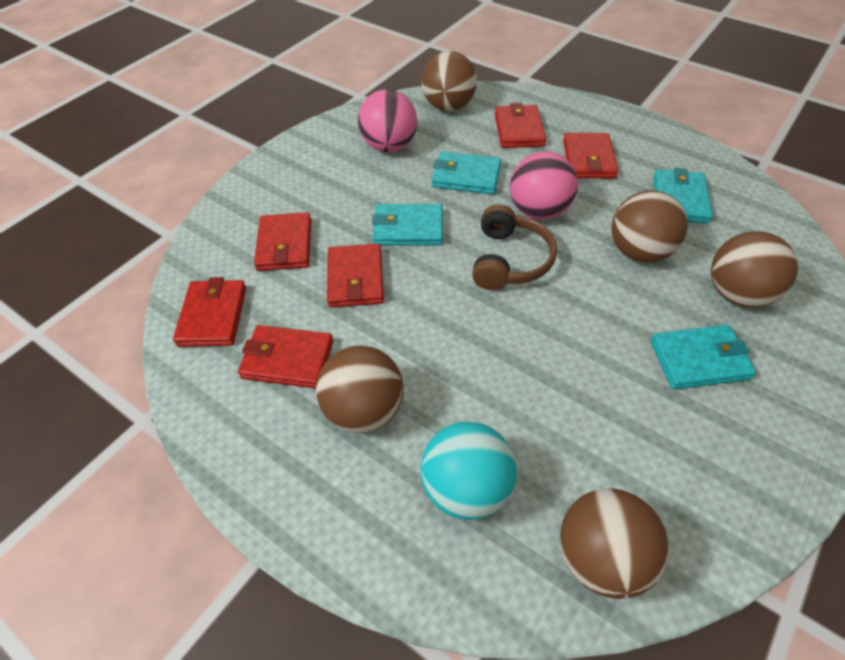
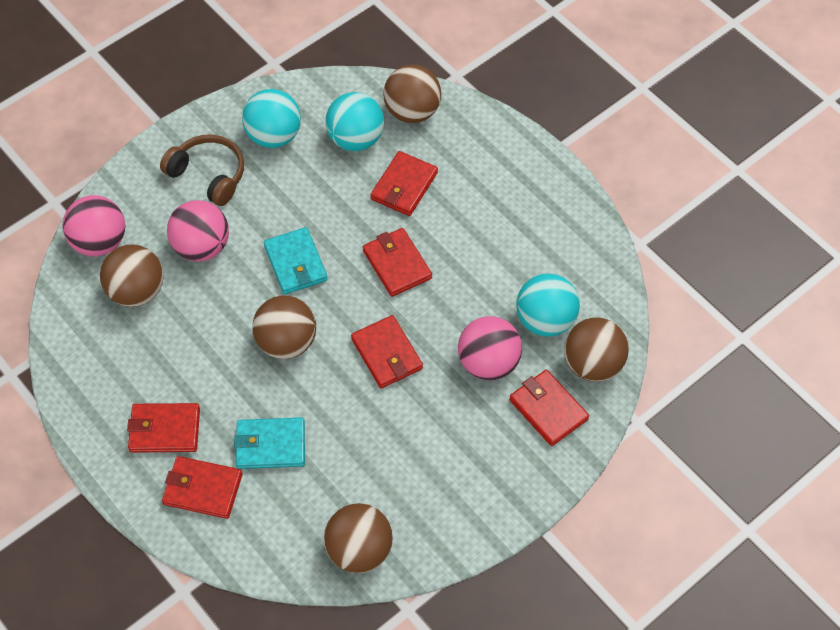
pink ball: 2 -> 3
turquoise ball: 1 -> 3
turquoise wallet: 4 -> 2

